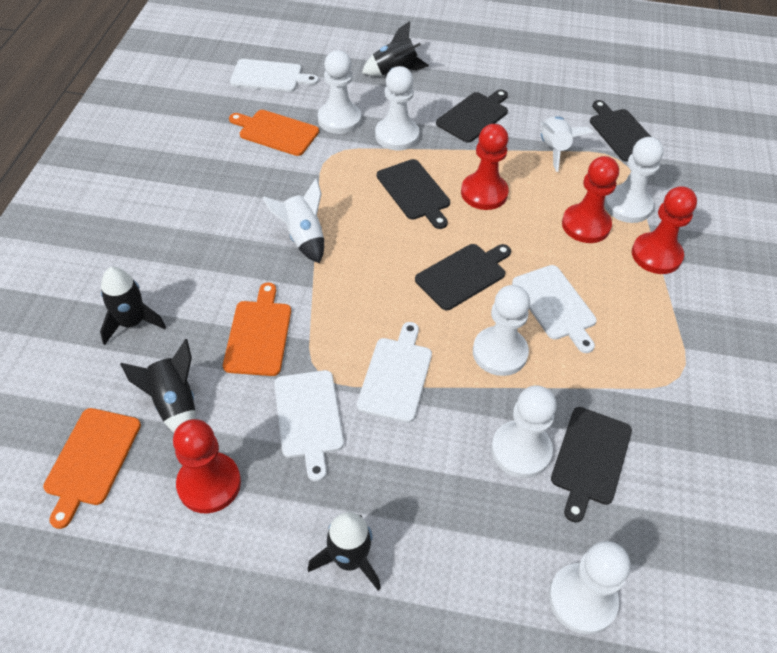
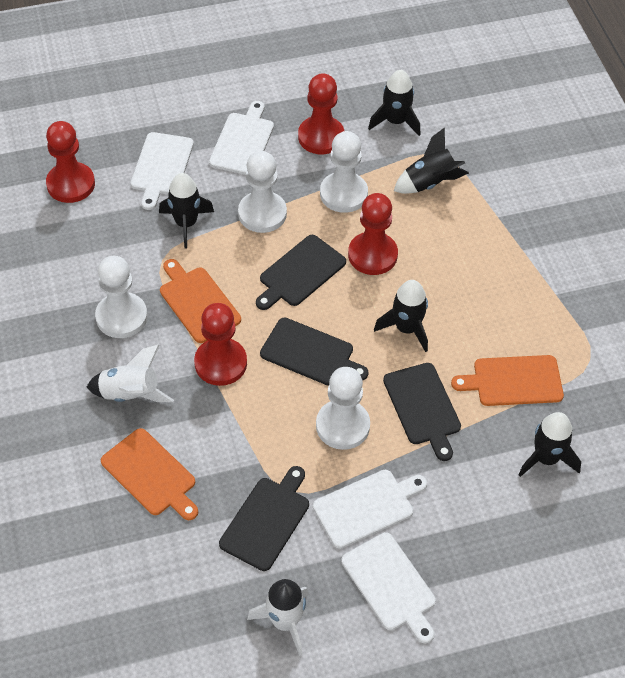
black cutting board: 5 -> 4
black rocket: 4 -> 5
white pawn: 6 -> 4

